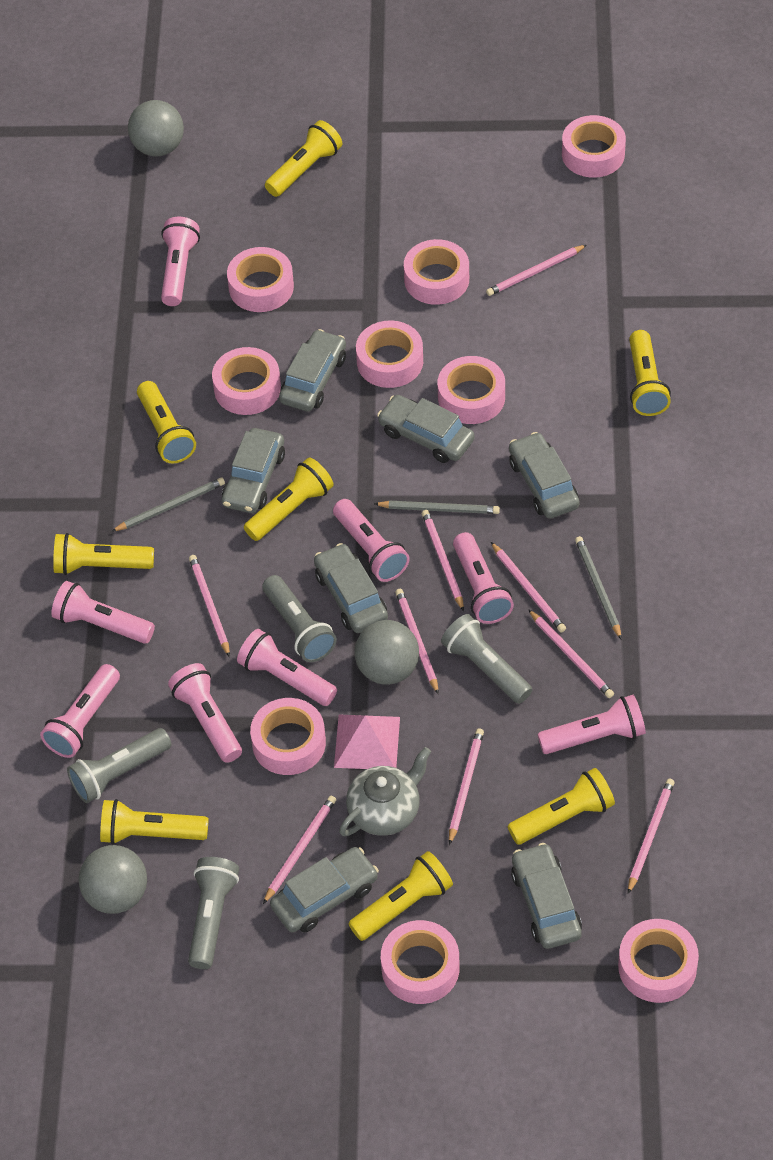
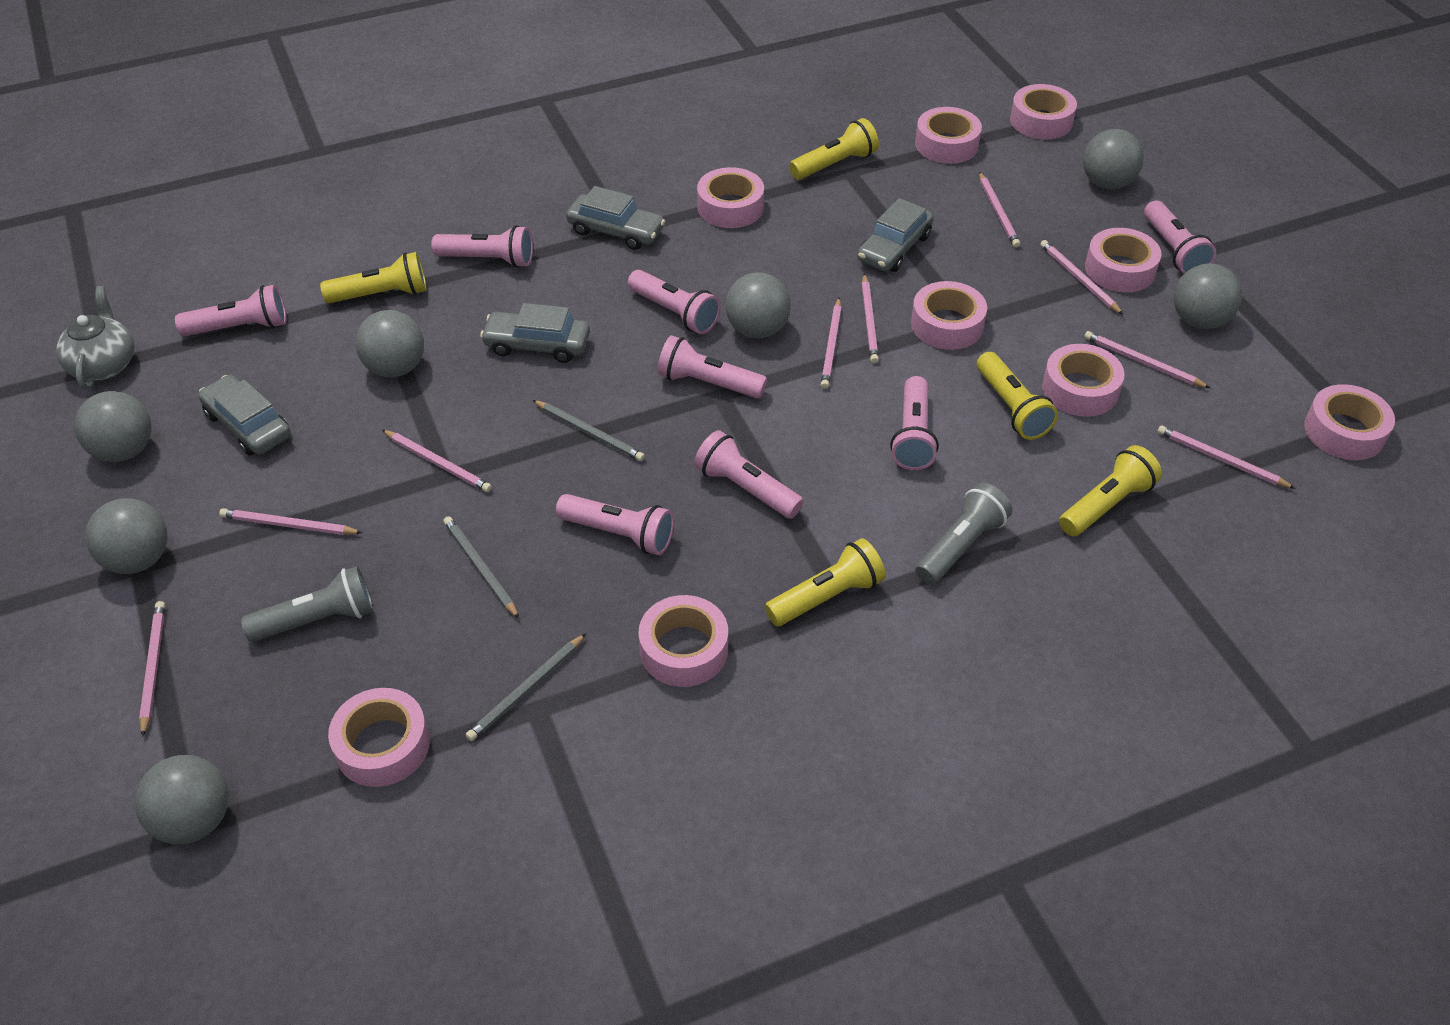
grey ball: 3 -> 7
grey car: 7 -> 4
grey flashlight: 4 -> 2
pink pyramid: 1 -> 0
yellow flashlight: 8 -> 5

